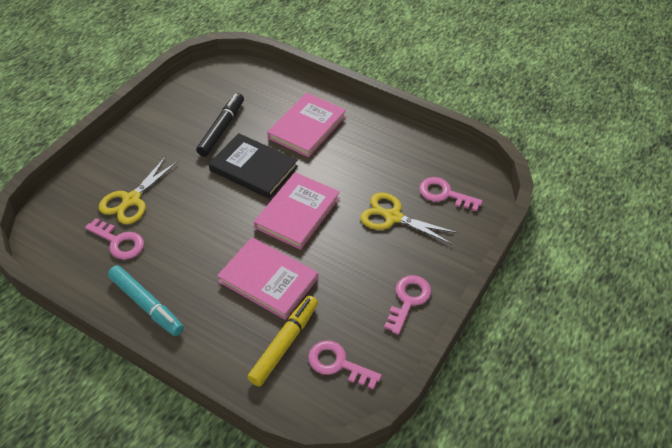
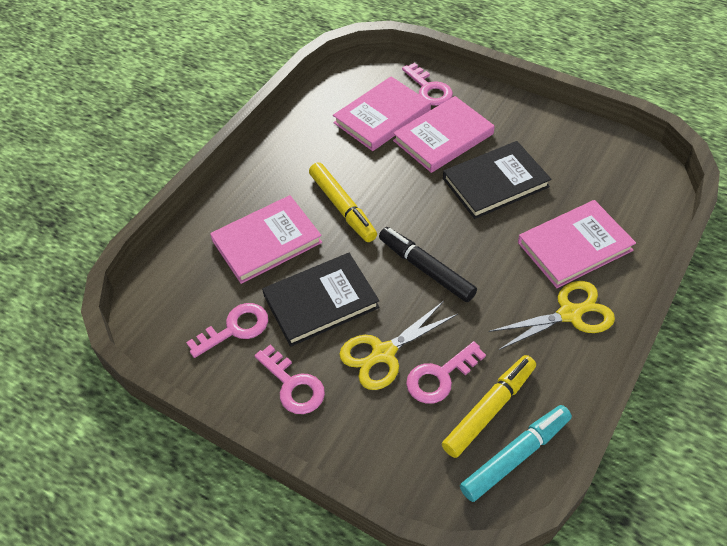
black book: 1 -> 2
pink book: 3 -> 4
yellow marker: 1 -> 2

